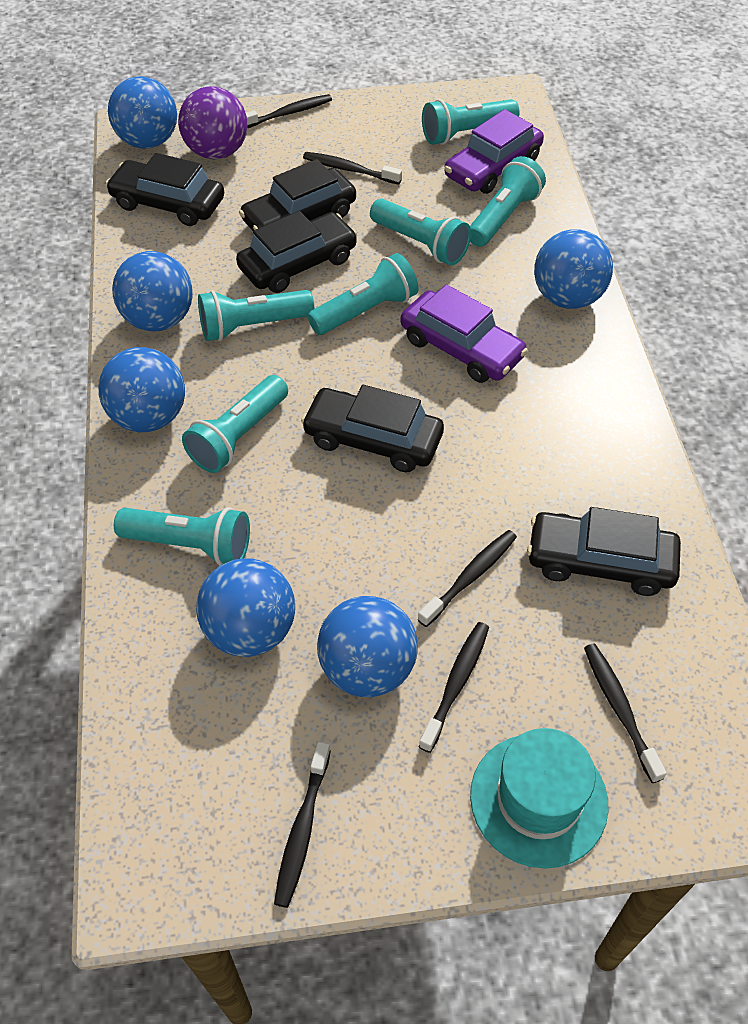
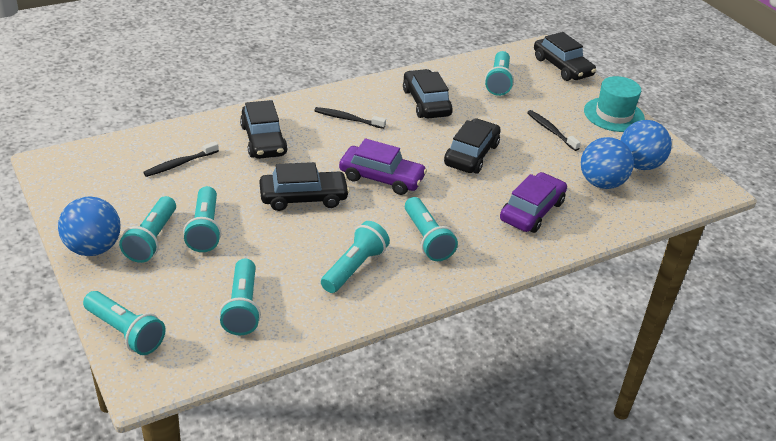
black toothbrush: 6 -> 3
blue ball: 6 -> 3
purple ball: 1 -> 0

